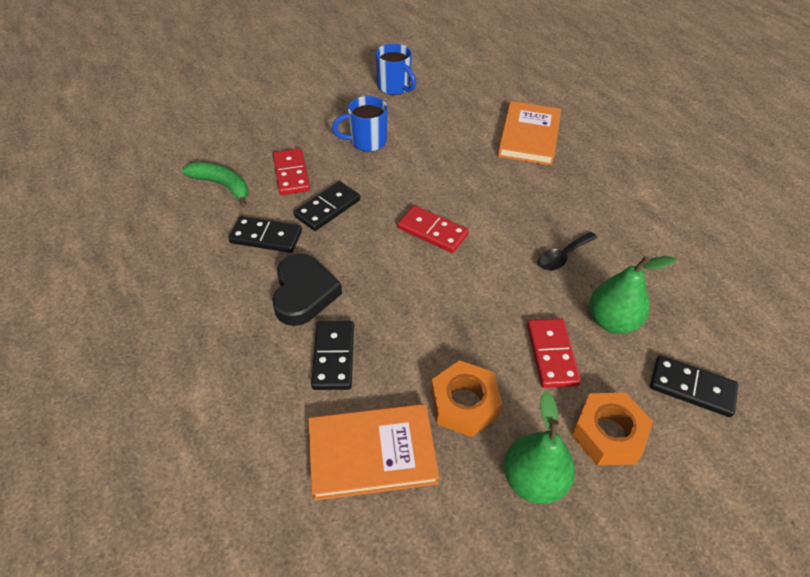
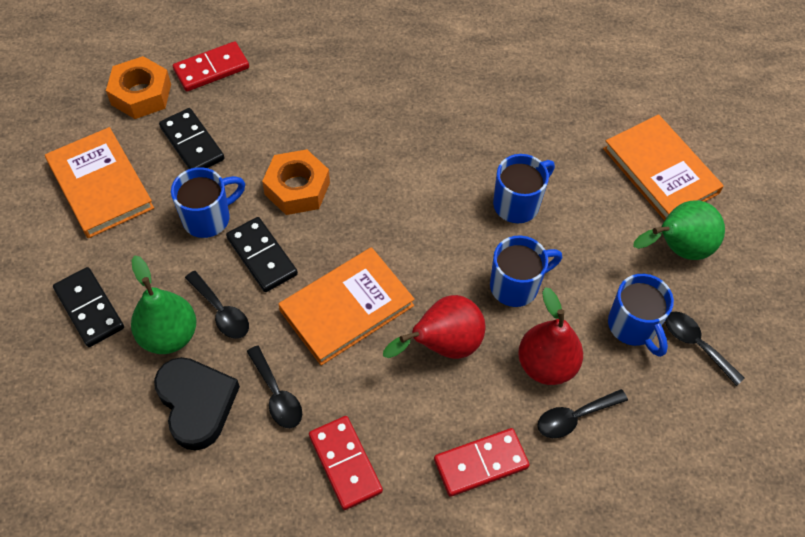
black domino: 4 -> 3
black spoon: 1 -> 4
blue mug: 2 -> 4
green banana: 1 -> 0
orange book: 2 -> 3
red pear: 0 -> 2

